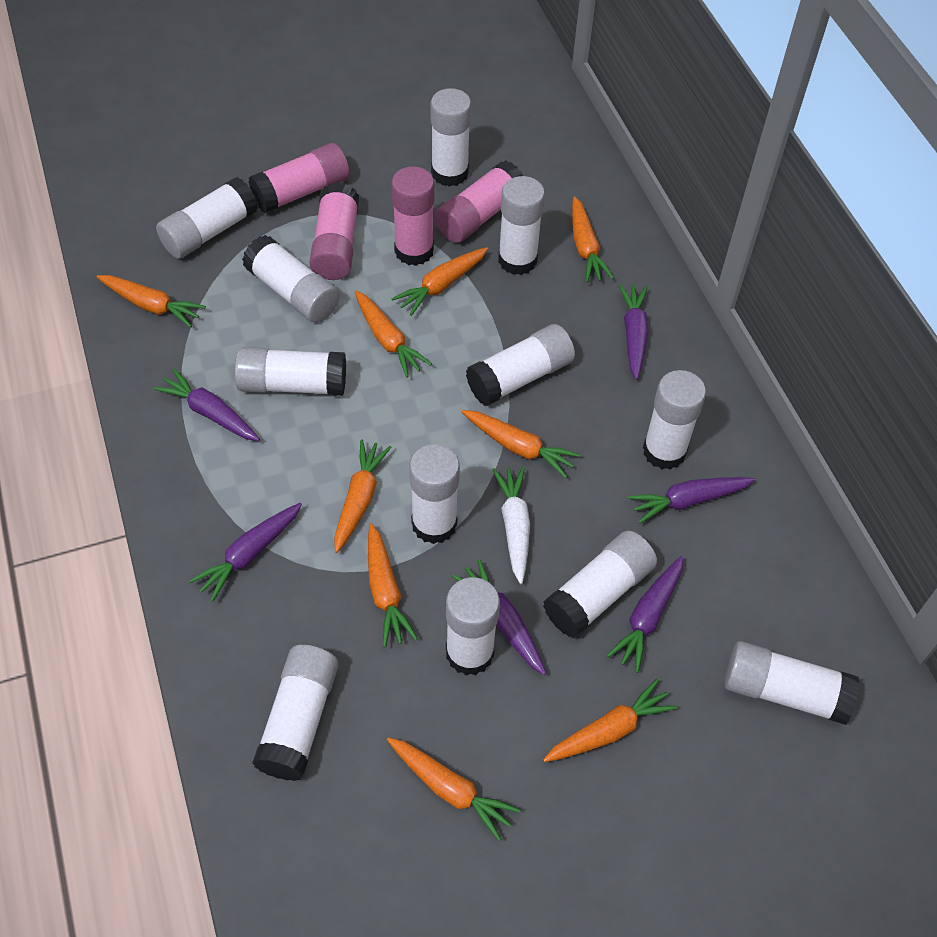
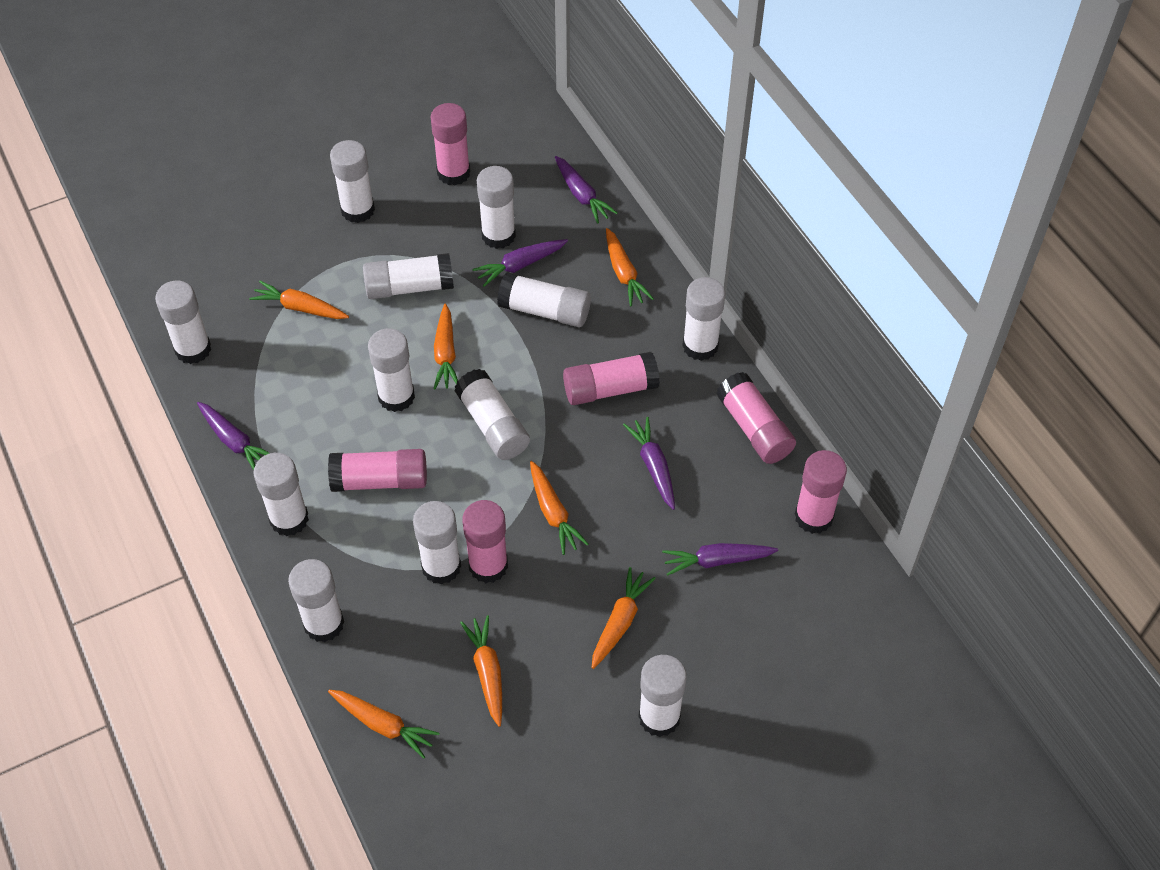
orange carrot: 9 -> 7
pink glue stick: 4 -> 6
purple carrot: 6 -> 5
white carrot: 1 -> 0

